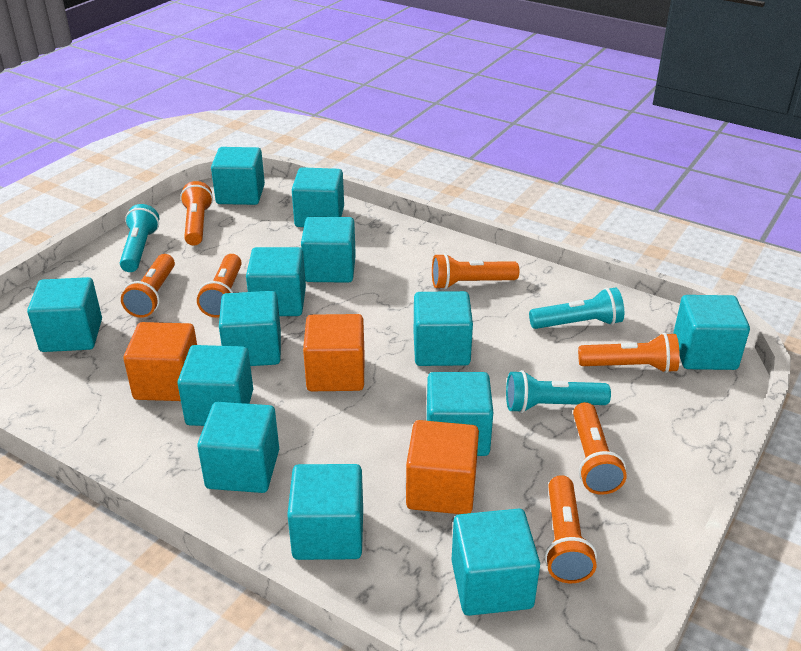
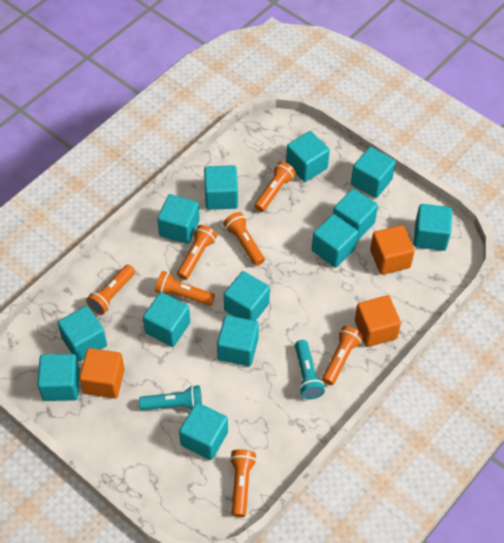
turquoise flashlight: 3 -> 2

